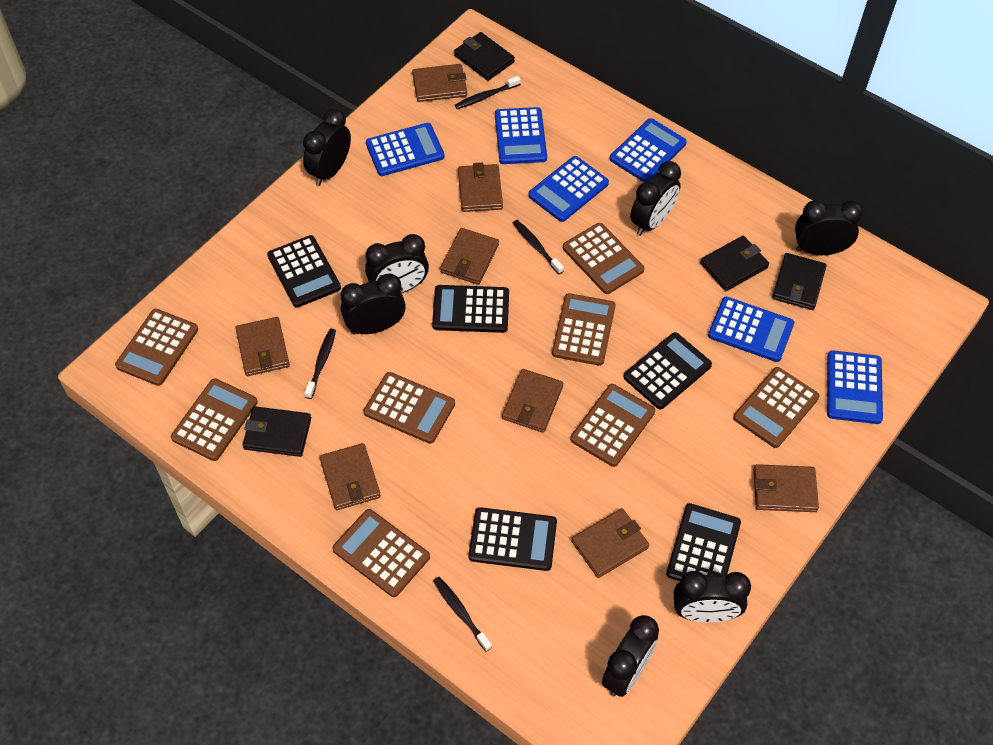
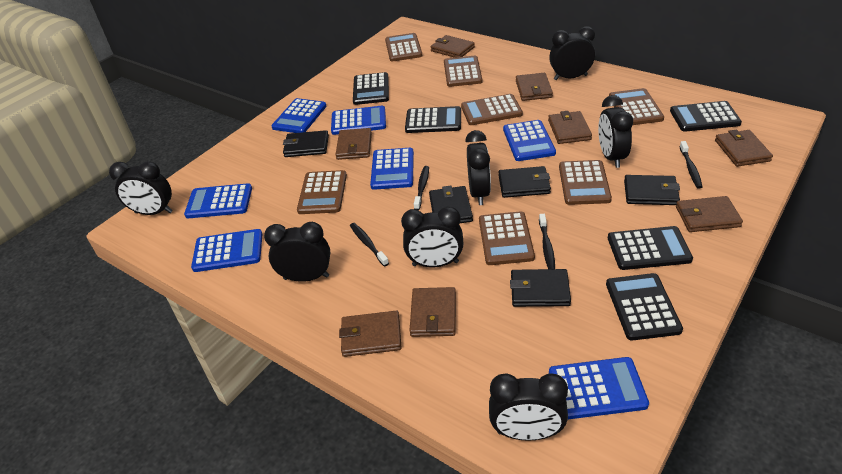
black wallet: 4 -> 5
blue calculator: 6 -> 7
brown calculator: 8 -> 7

